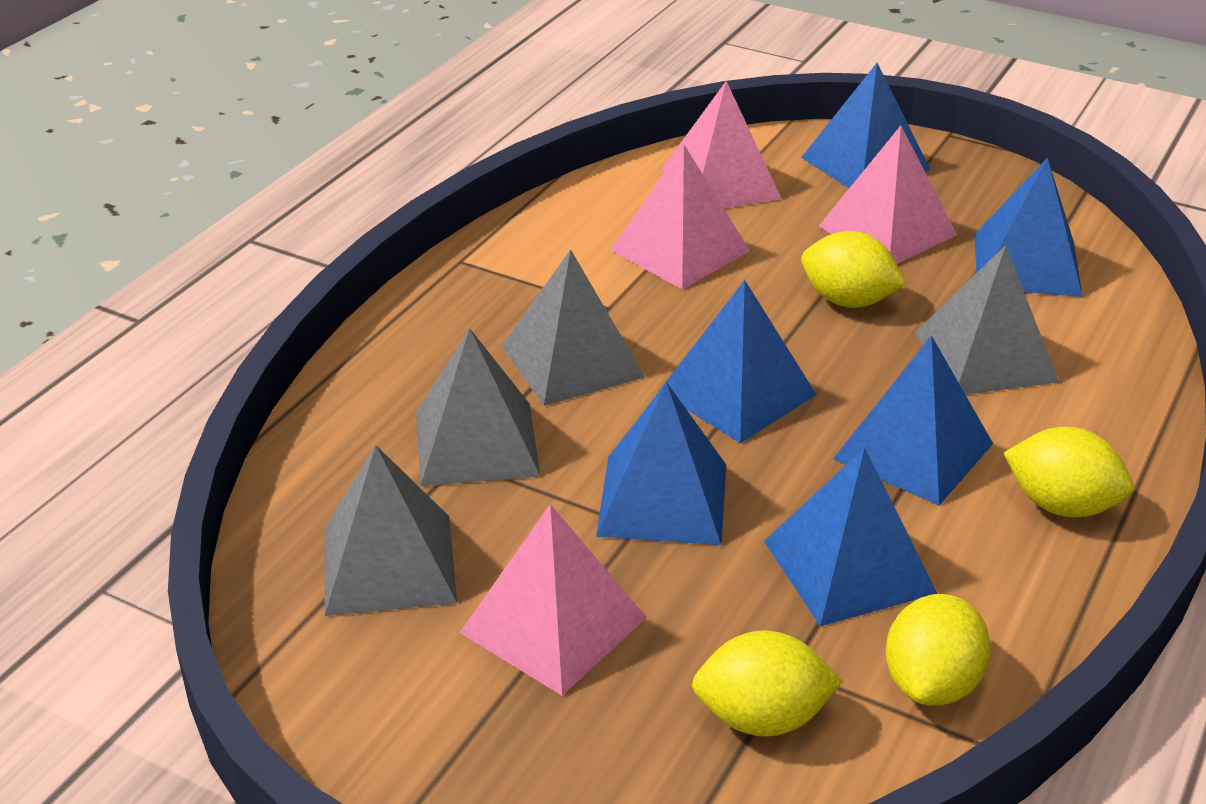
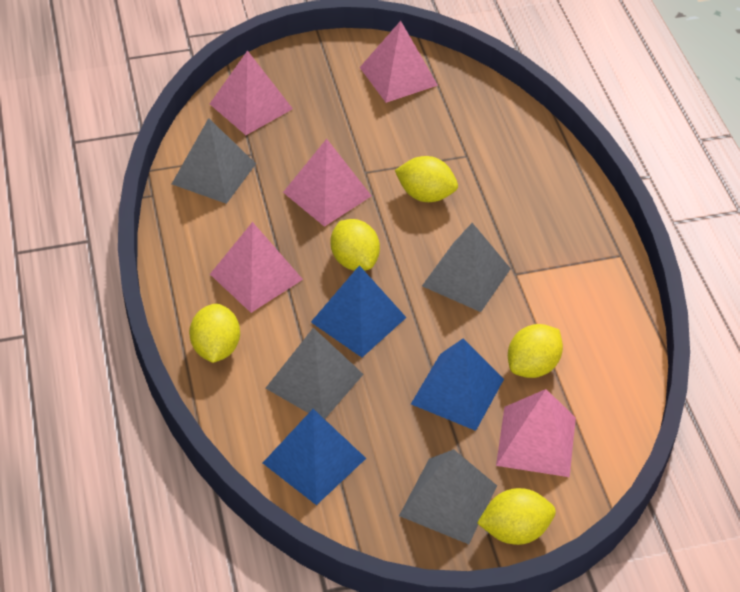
blue pyramid: 6 -> 3
pink pyramid: 4 -> 5
yellow lemon: 4 -> 5

